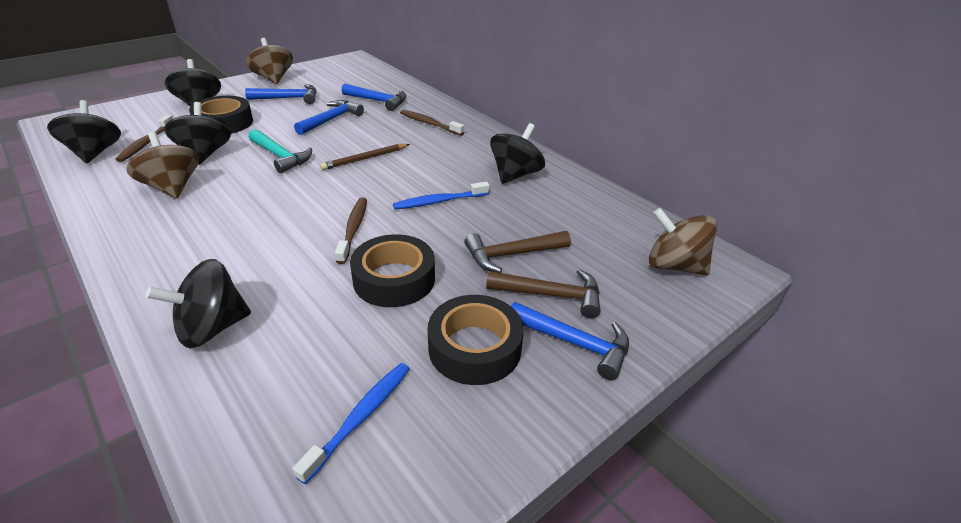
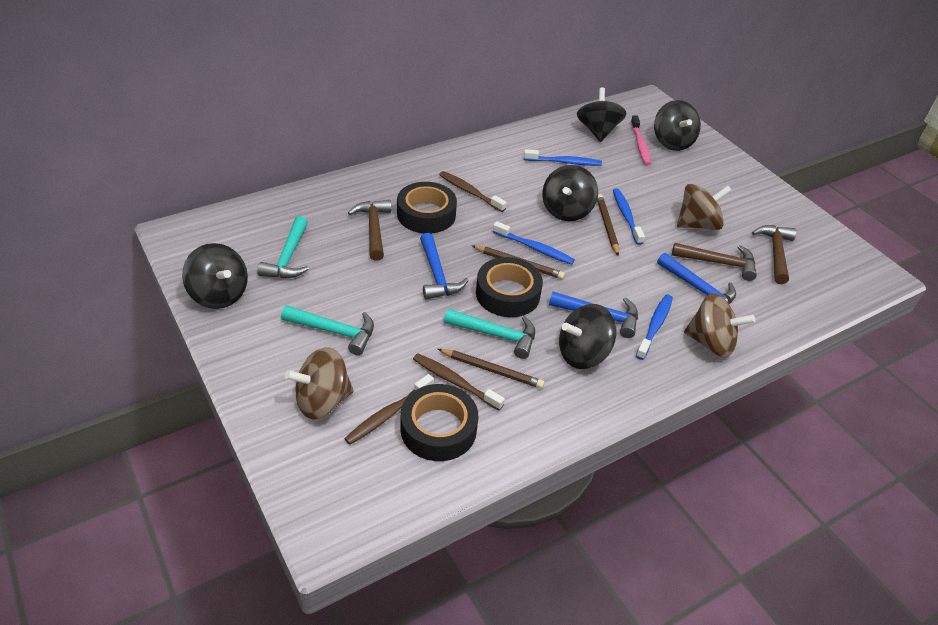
blue hammer: 4 -> 3
blue toothbrush: 2 -> 4
brown hammer: 2 -> 3
brown pencil: 1 -> 3
pink toothbrush: 0 -> 1
turquoise hammer: 1 -> 3

